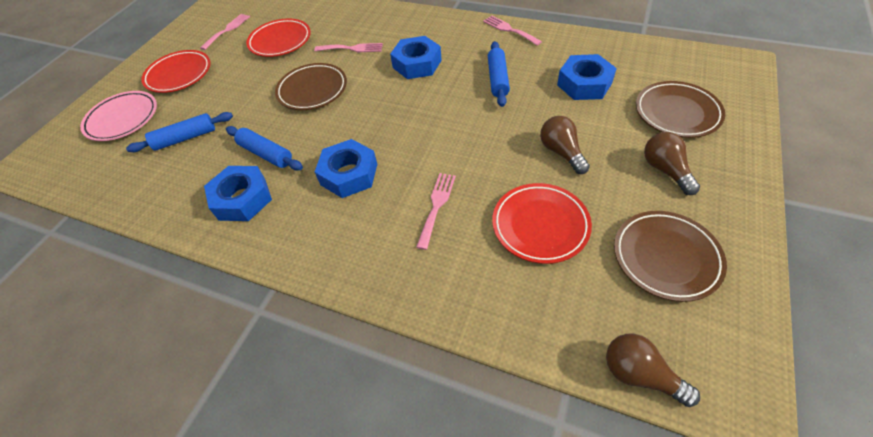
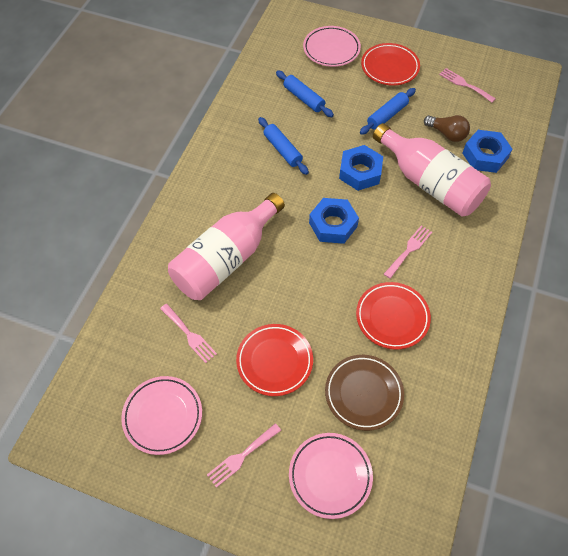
blue nut: 4 -> 3
brown light bulb: 3 -> 1
brown plate: 3 -> 1
pink bottle: 0 -> 2
pink plate: 1 -> 3

